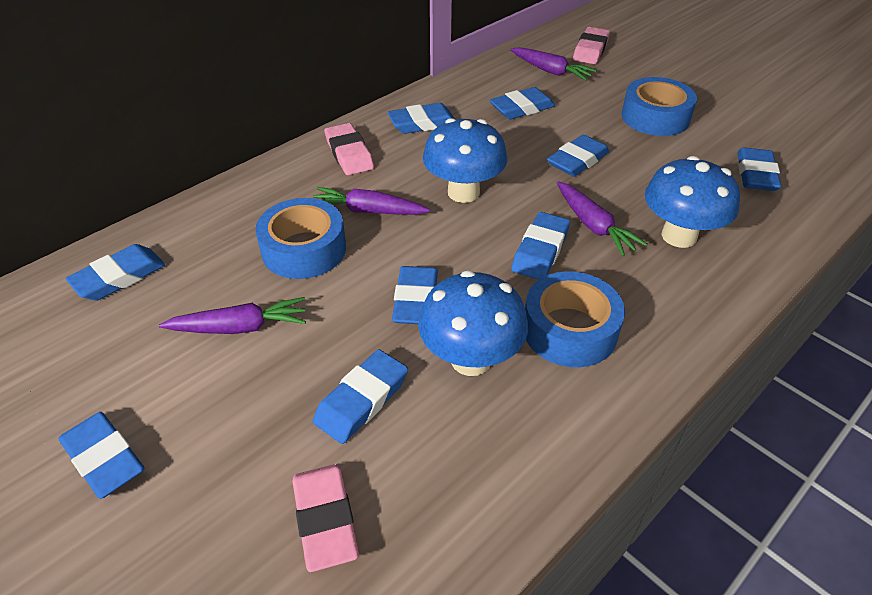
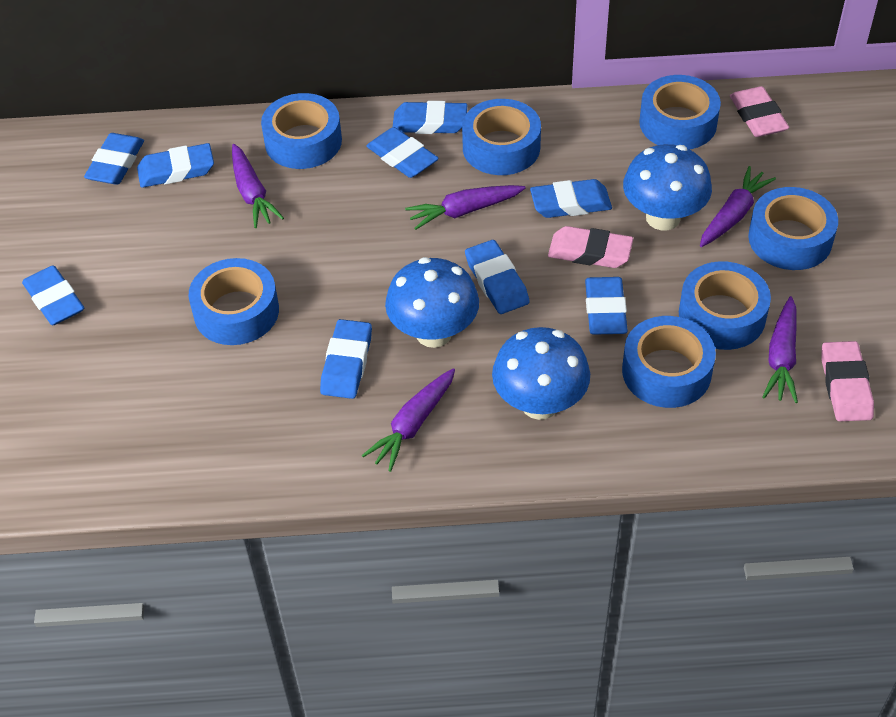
blue tape: 3 -> 7
purple carrot: 4 -> 5

